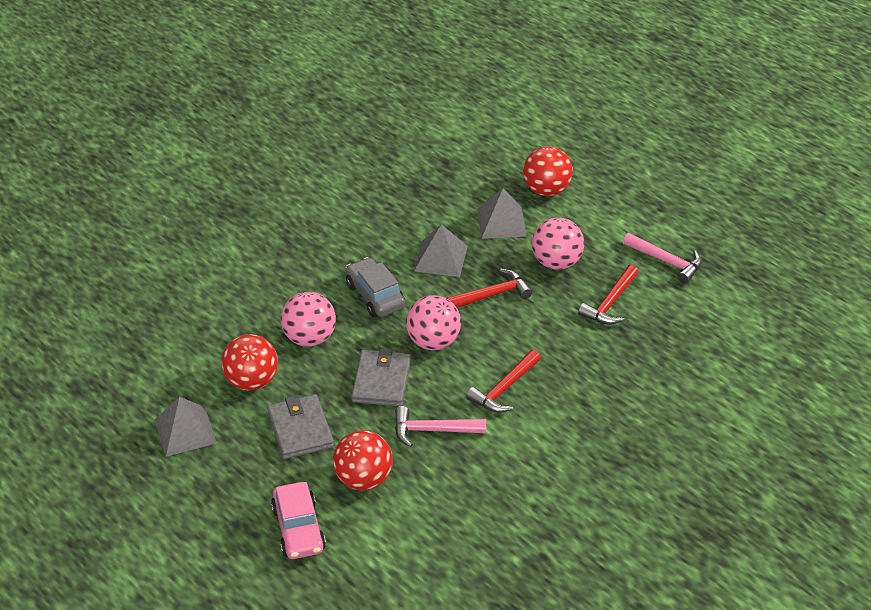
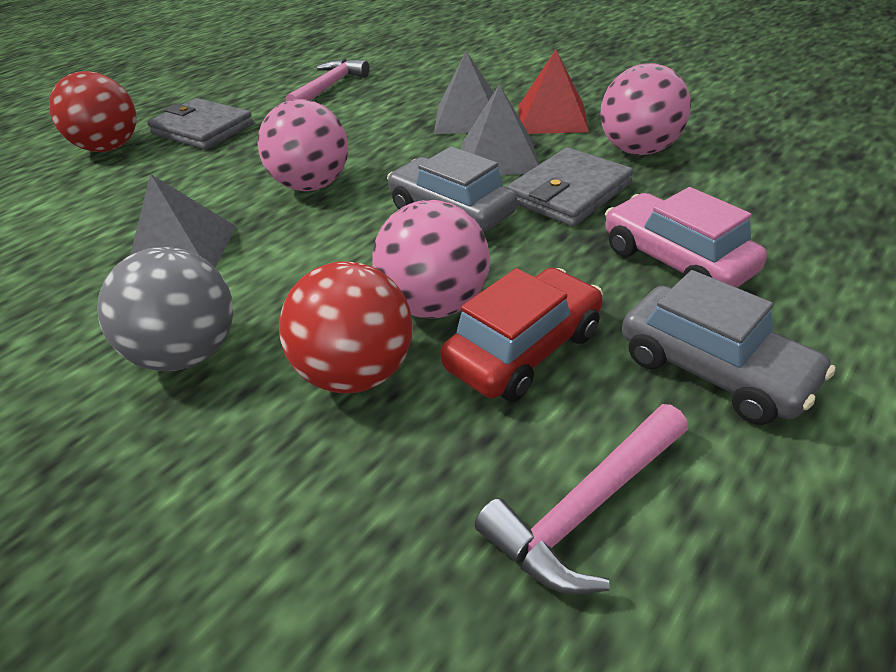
grey ball: 0 -> 1
grey car: 1 -> 2
red ball: 3 -> 2
red car: 0 -> 1
red hammer: 3 -> 0
red pyramid: 0 -> 1

